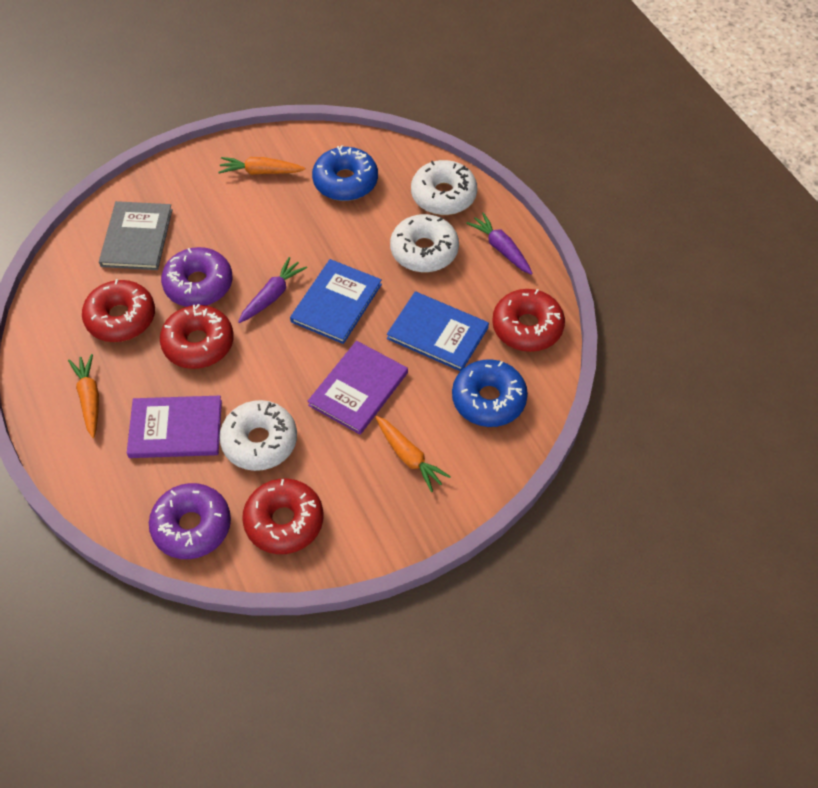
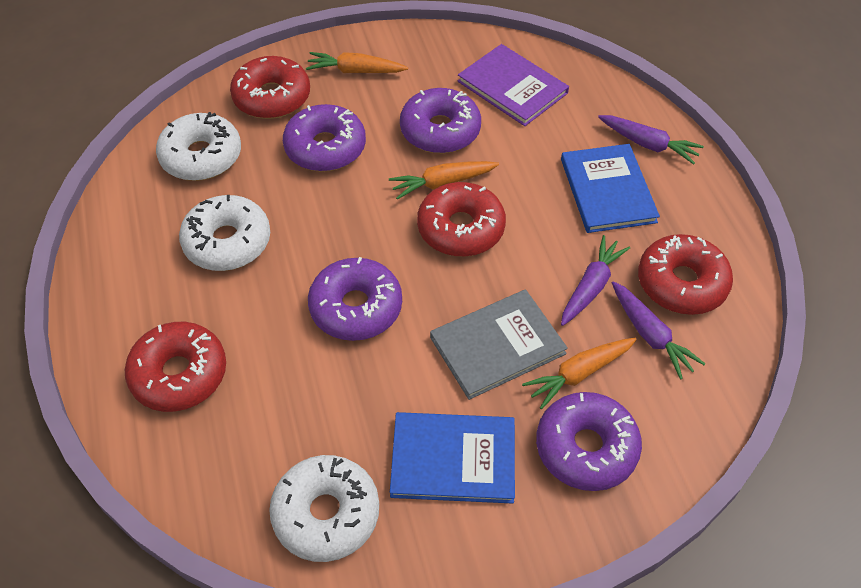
blue donut: 2 -> 0
purple book: 2 -> 1
purple carrot: 2 -> 3
purple donut: 2 -> 4

